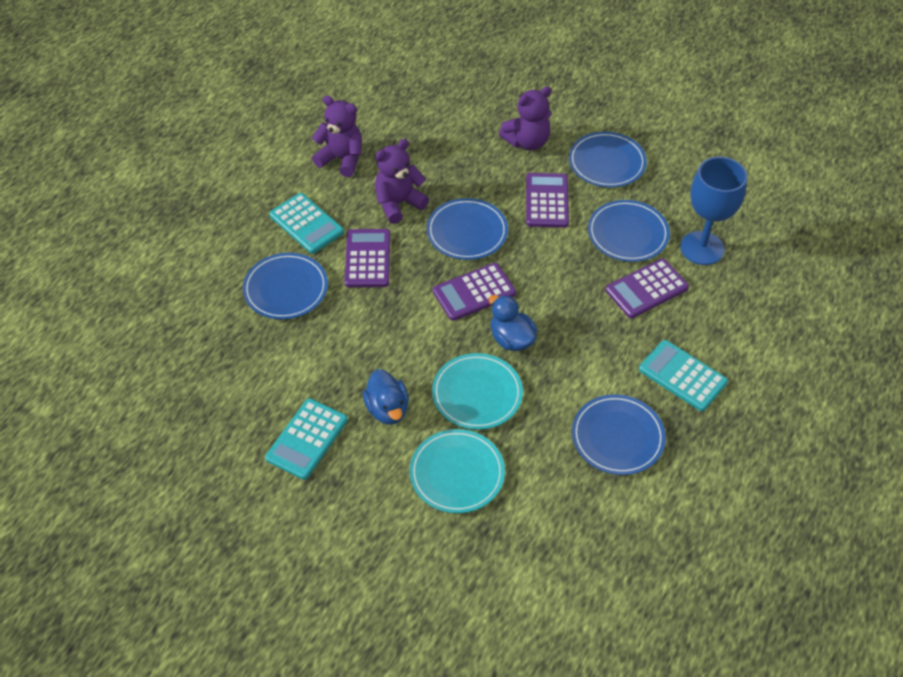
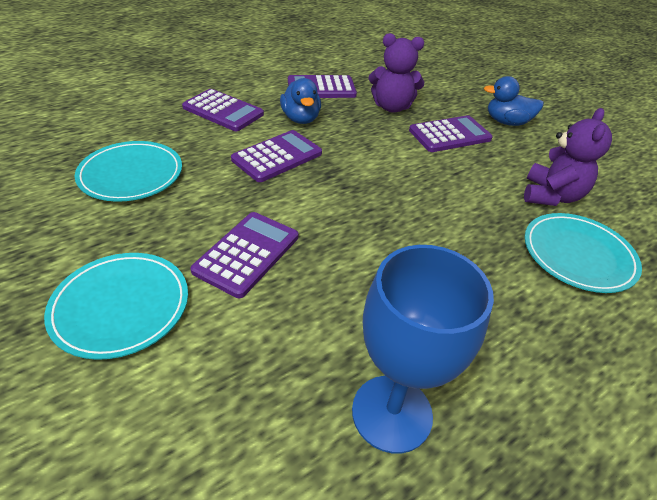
blue plate: 5 -> 0
purple calculator: 4 -> 5
purple teddy bear: 3 -> 2
turquoise calculator: 3 -> 0
turquoise plate: 2 -> 3

